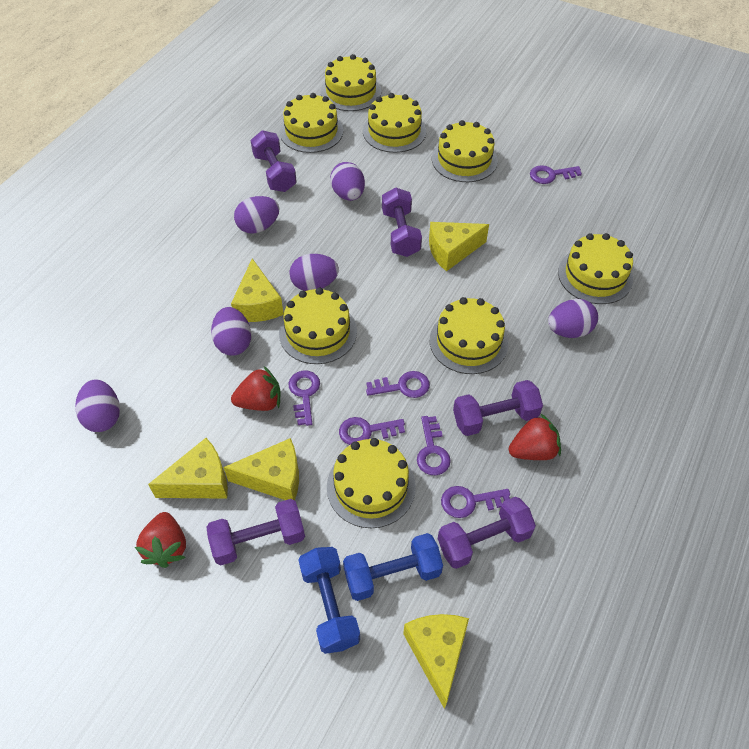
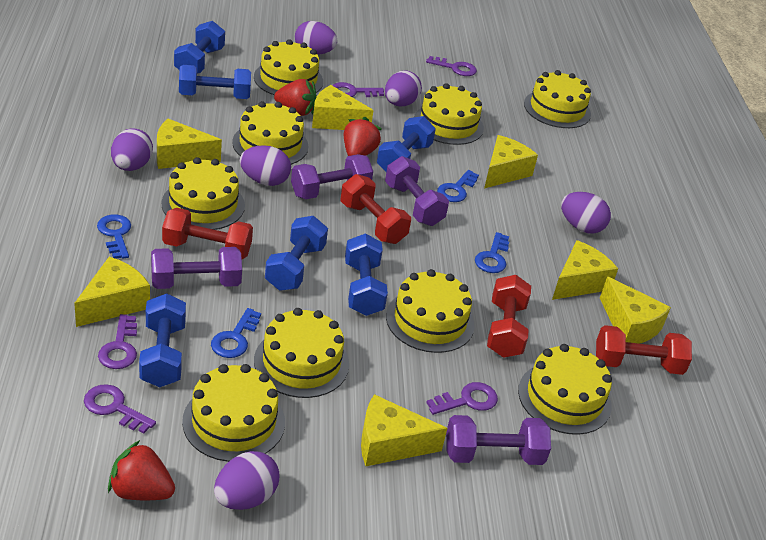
blue dumbbell: 2 -> 6
blue key: 0 -> 4
purple dumbbell: 5 -> 4
purple key: 6 -> 5
red dumbbell: 0 -> 4
yellow cake: 8 -> 9
yellow cheese: 5 -> 7

